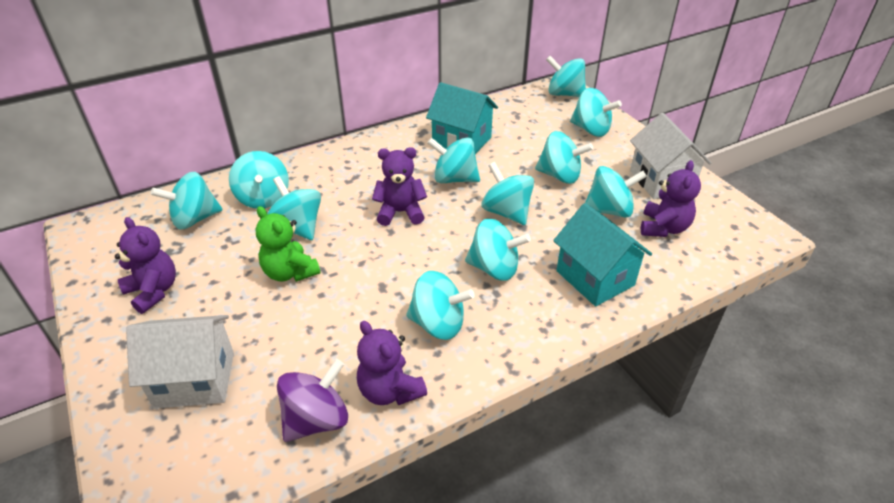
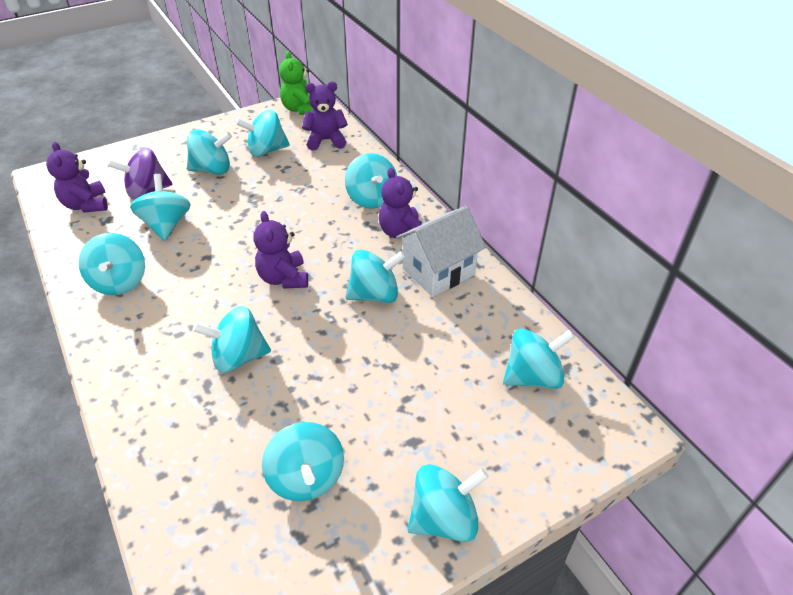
turquoise house: 2 -> 0
turquoise spinning top: 11 -> 10
white house: 2 -> 1

